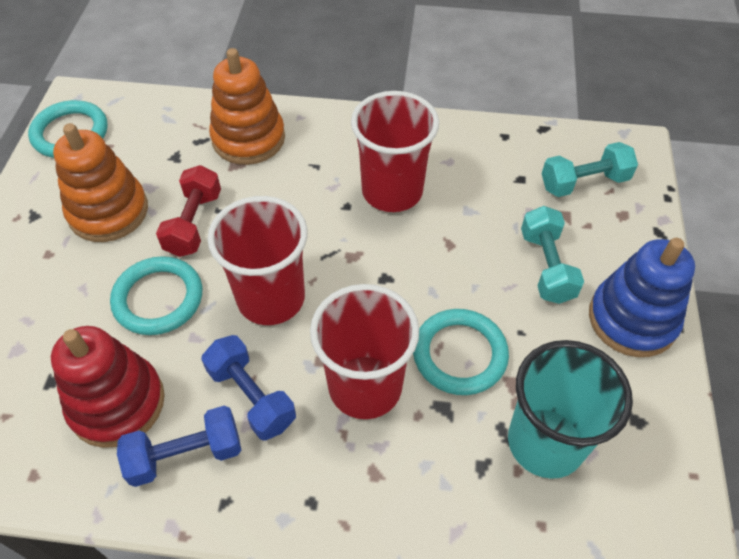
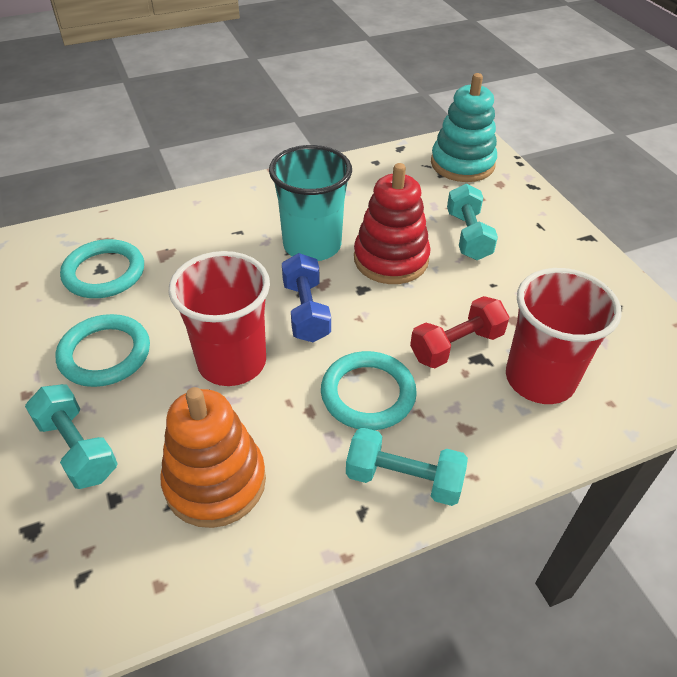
blue dumbbell: 2 -> 1
blue stacking toy: 1 -> 0
orange stacking toy: 2 -> 1
red cup: 3 -> 2
turquoise dumbbell: 2 -> 3
turquoise stacking toy: 0 -> 1

